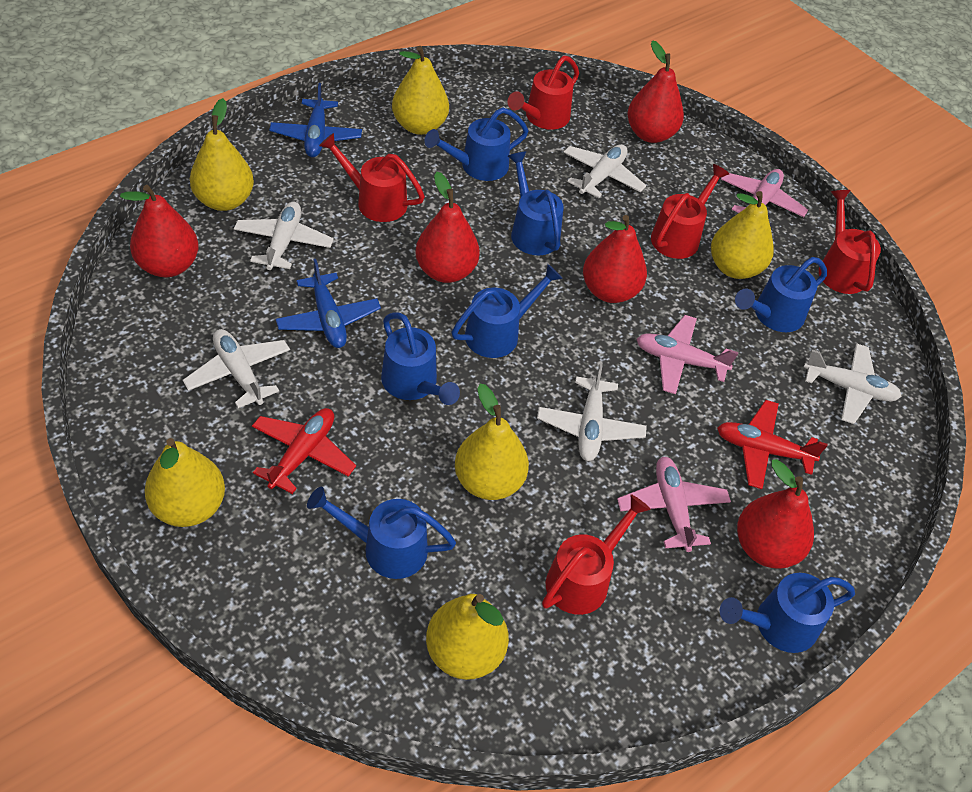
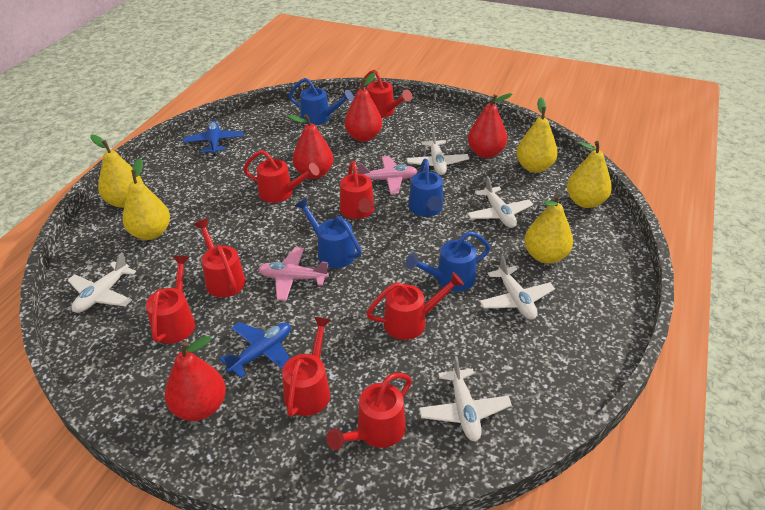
blue watering can: 7 -> 4
pink plane: 3 -> 2
red pear: 5 -> 4
red plane: 2 -> 0
red watering can: 5 -> 8
yellow pear: 6 -> 5

